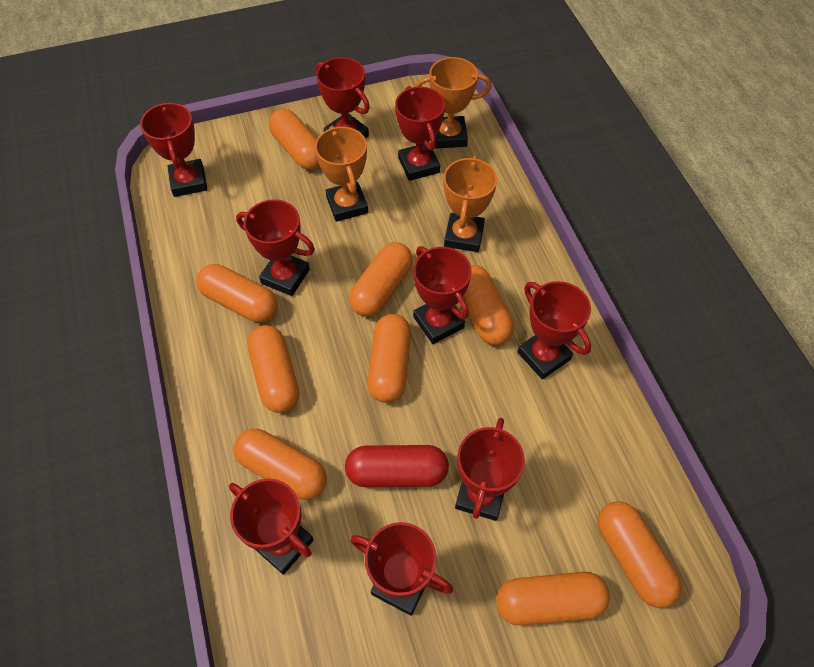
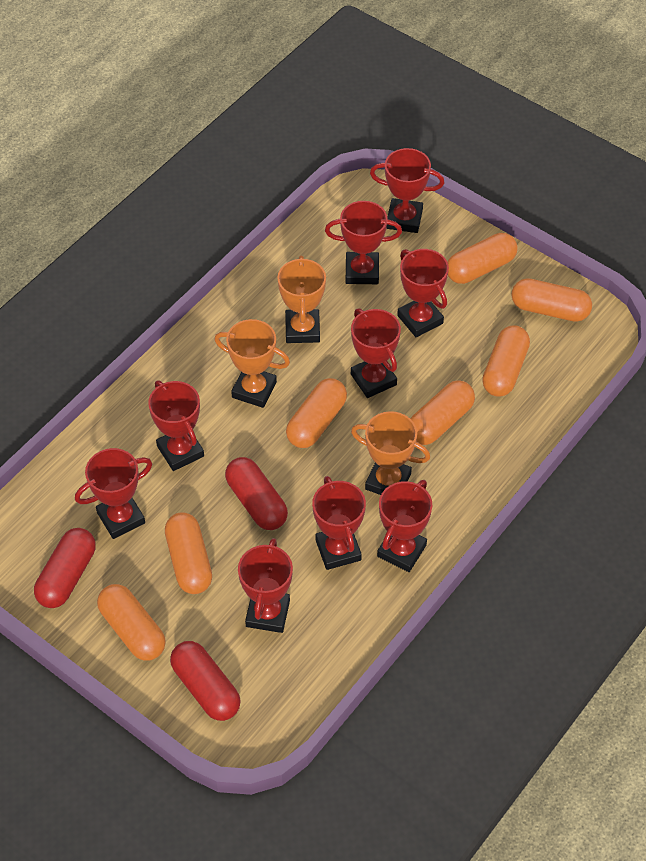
orange capsule: 9 -> 7
red capsule: 1 -> 3

